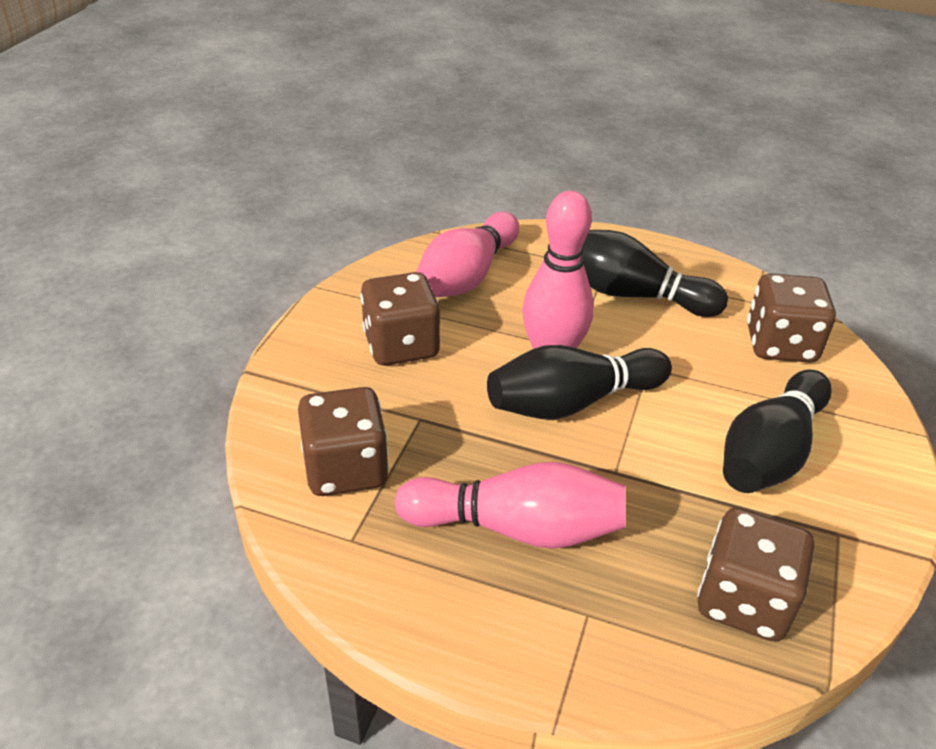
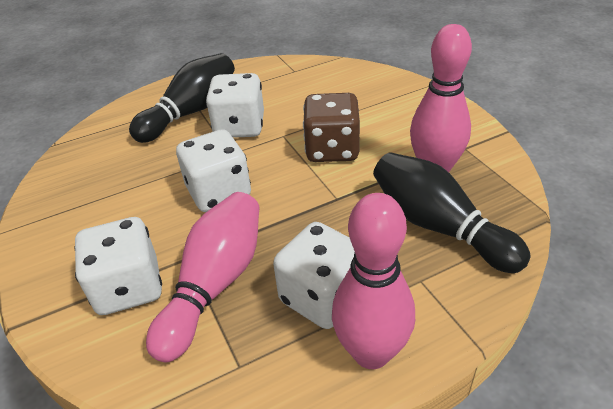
black bowling pin: 3 -> 2
brown dice: 4 -> 1
white dice: 0 -> 4

